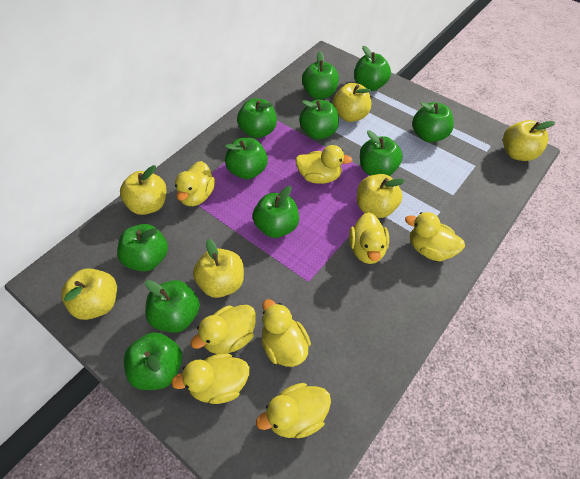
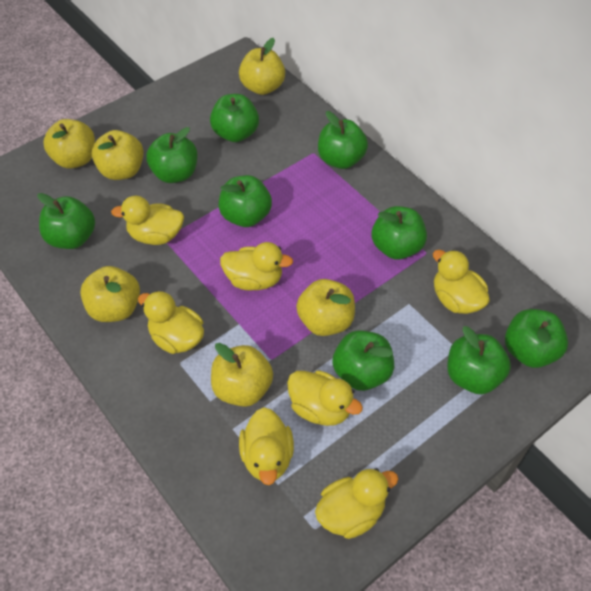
green apple: 11 -> 9
yellow duck: 8 -> 7

